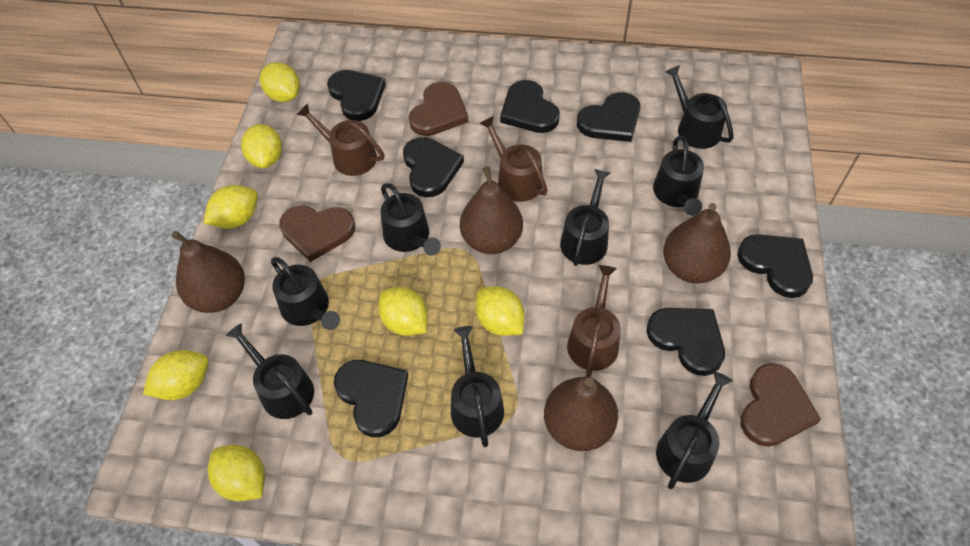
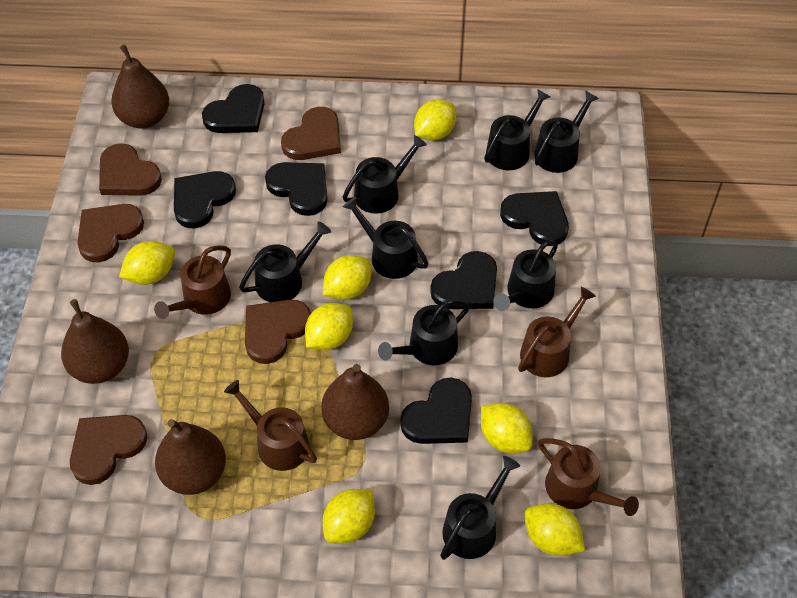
black heart: 7 -> 6
brown heart: 3 -> 5
brown watering can: 3 -> 4

